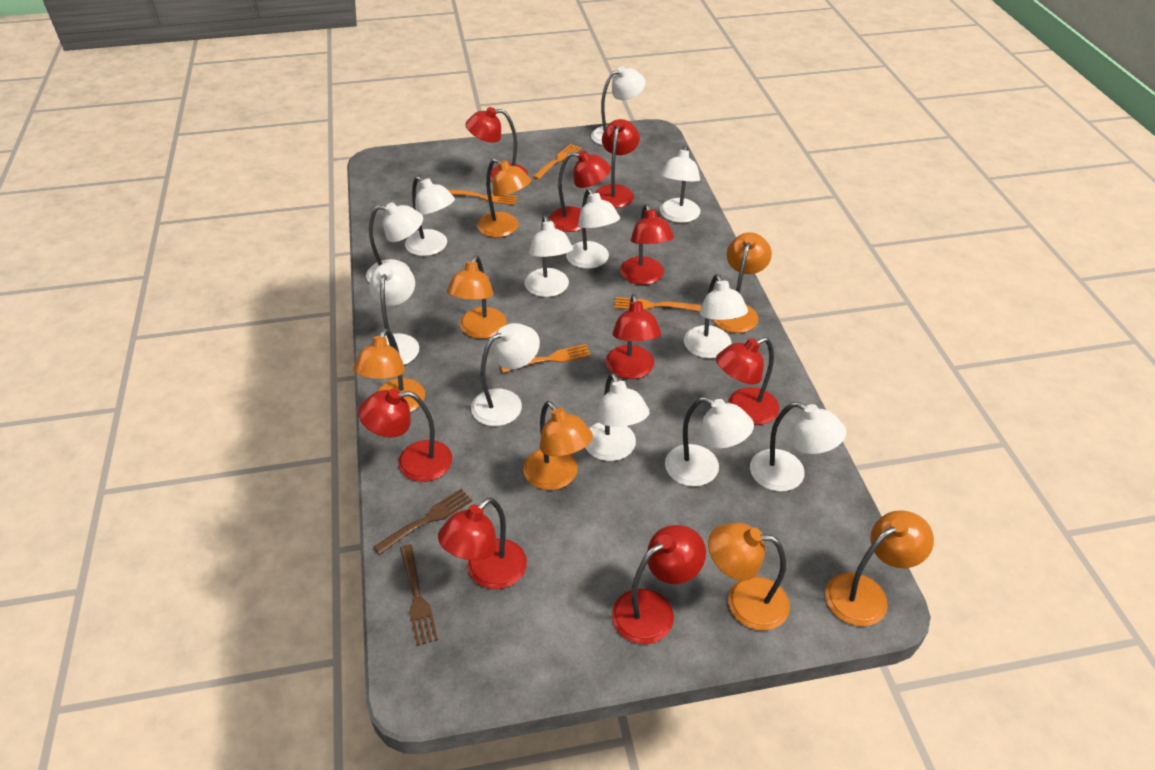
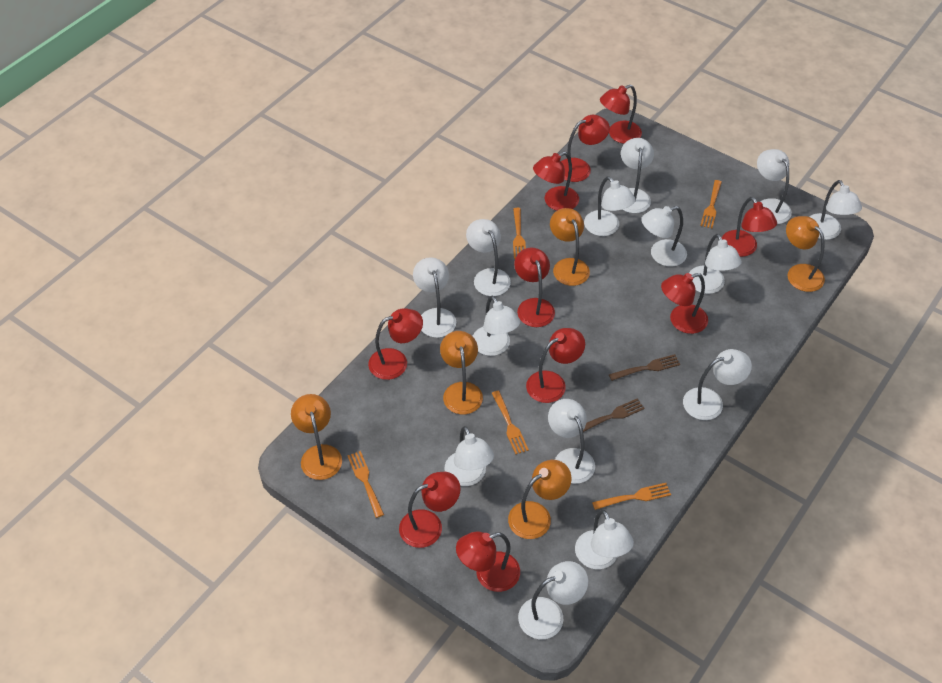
orange fork: 4 -> 5
orange lamp: 7 -> 5
red lamp: 9 -> 10
white lamp: 12 -> 14

